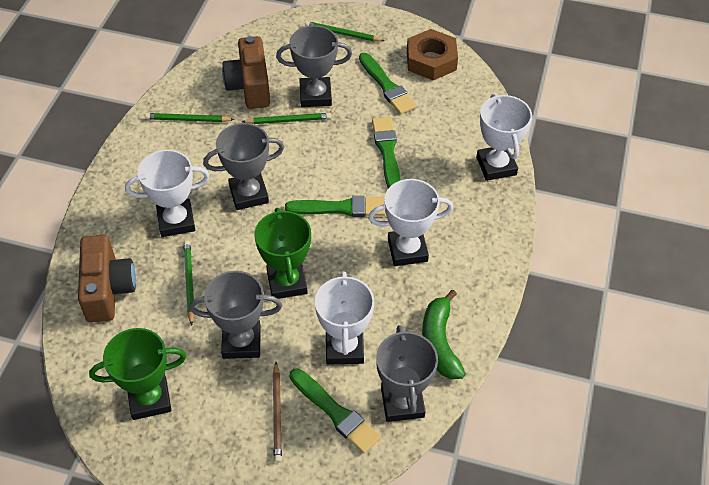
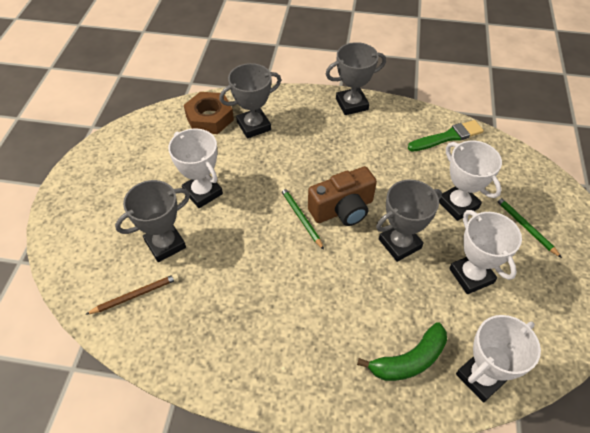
brown camera: 2 -> 1
green brush: 4 -> 1
green pencil: 4 -> 2
green trophy: 2 -> 0

